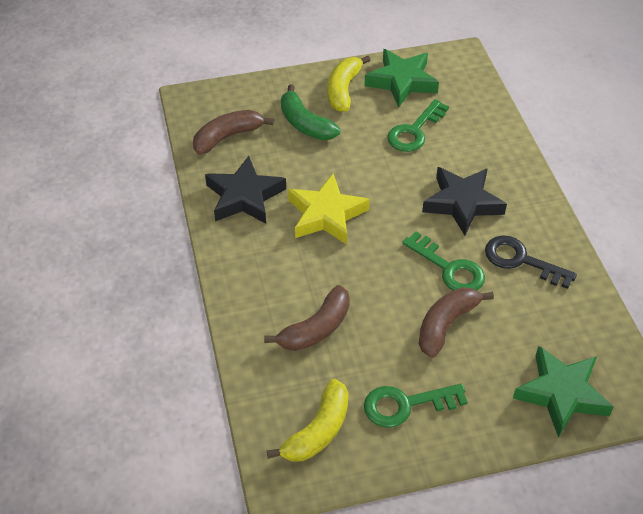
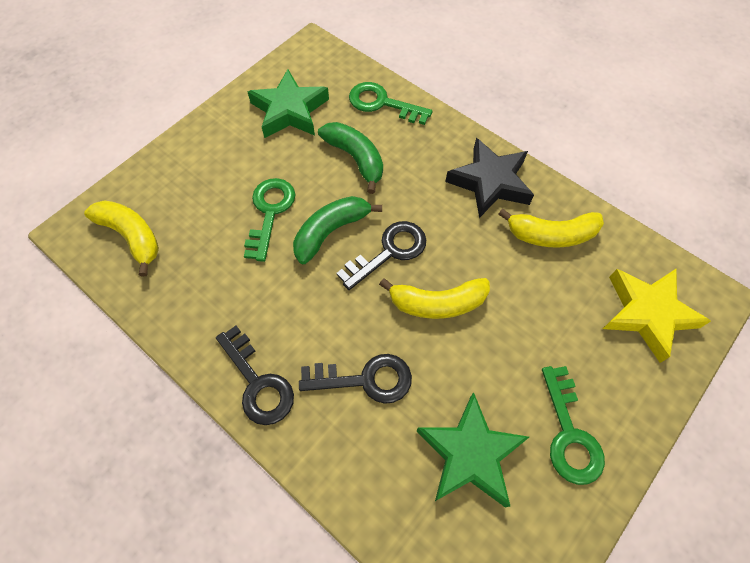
black key: 1 -> 3
black star: 2 -> 1
brown banana: 3 -> 0
green banana: 1 -> 2
yellow banana: 2 -> 3

